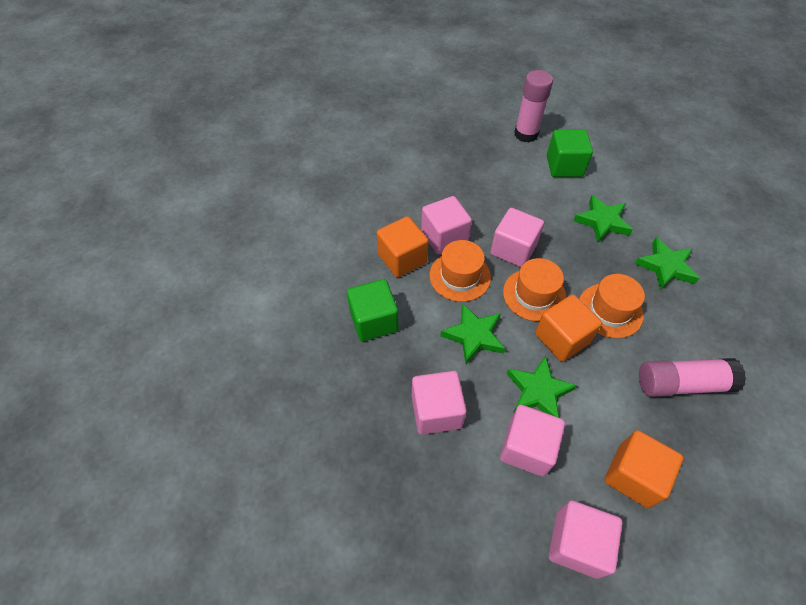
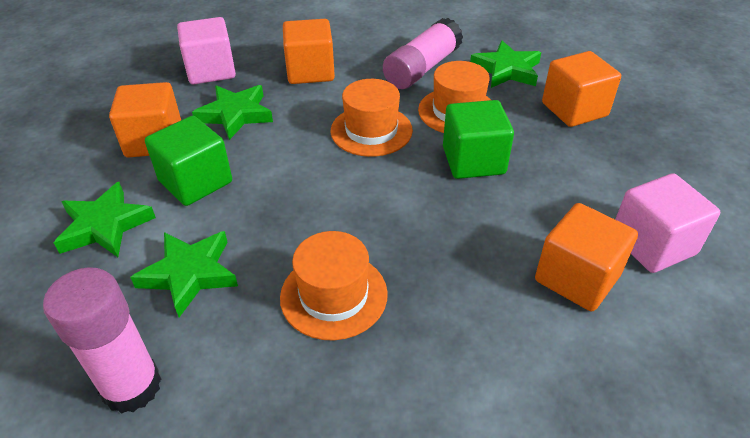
orange cube: 3 -> 4
pink cube: 5 -> 2

